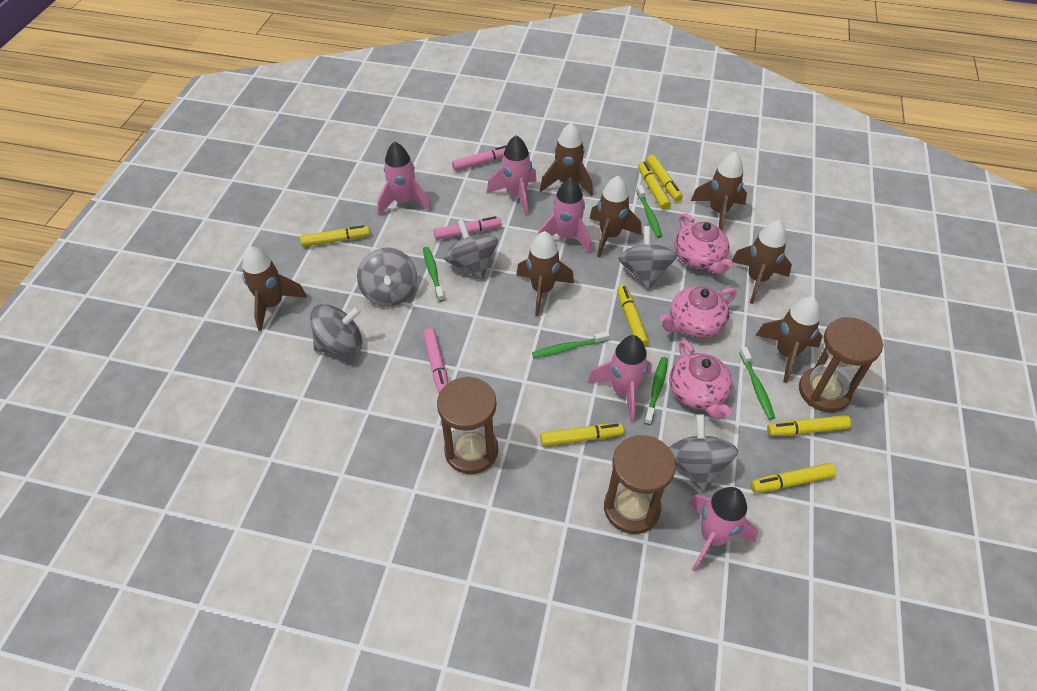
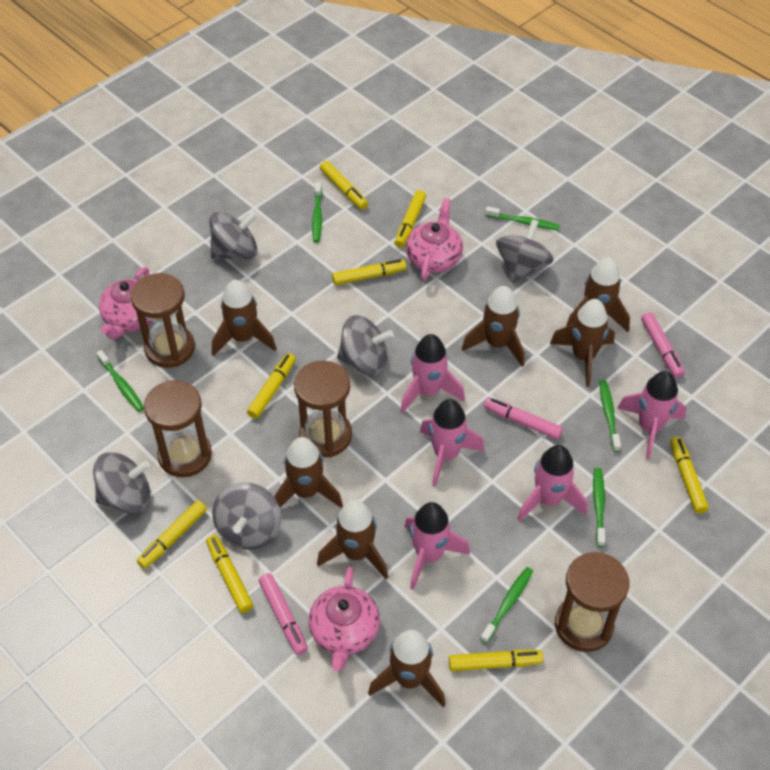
brown hourglass: 3 -> 4
green toothbrush: 5 -> 6
yellow marker: 7 -> 8

